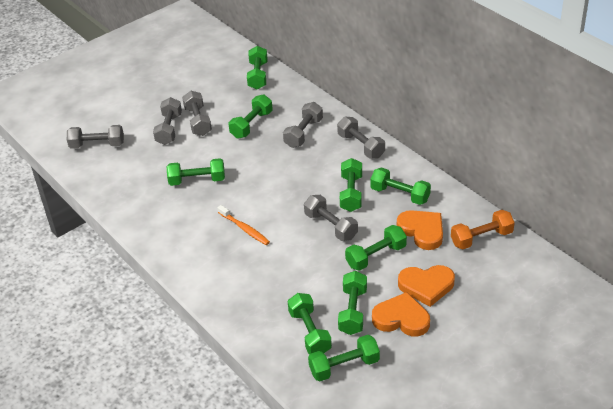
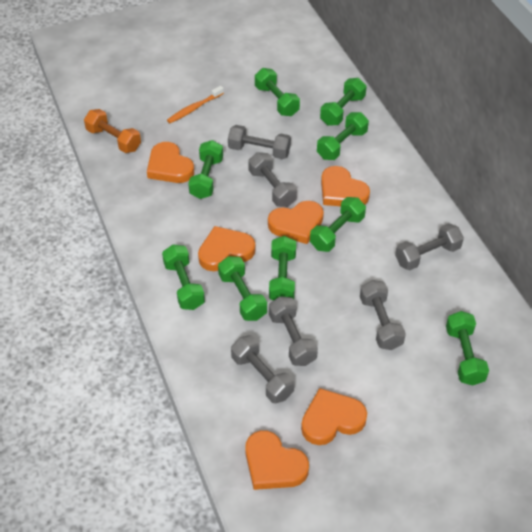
orange heart: 3 -> 6

